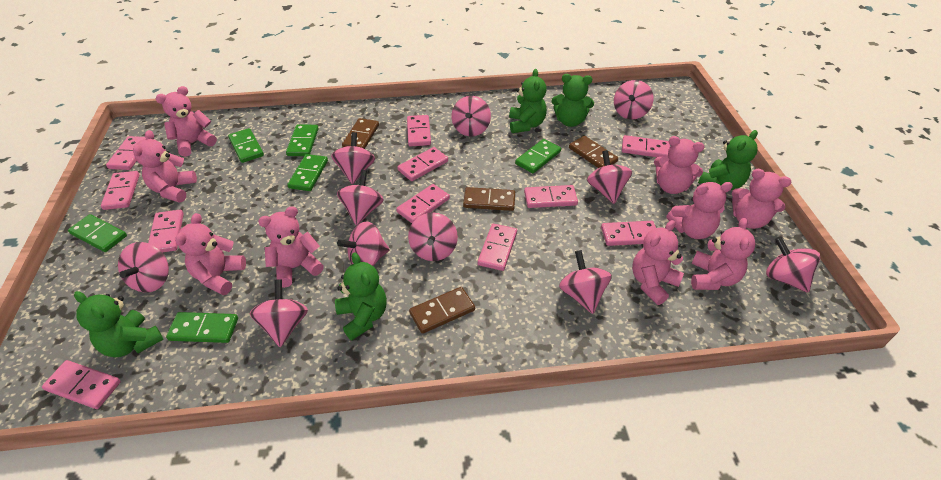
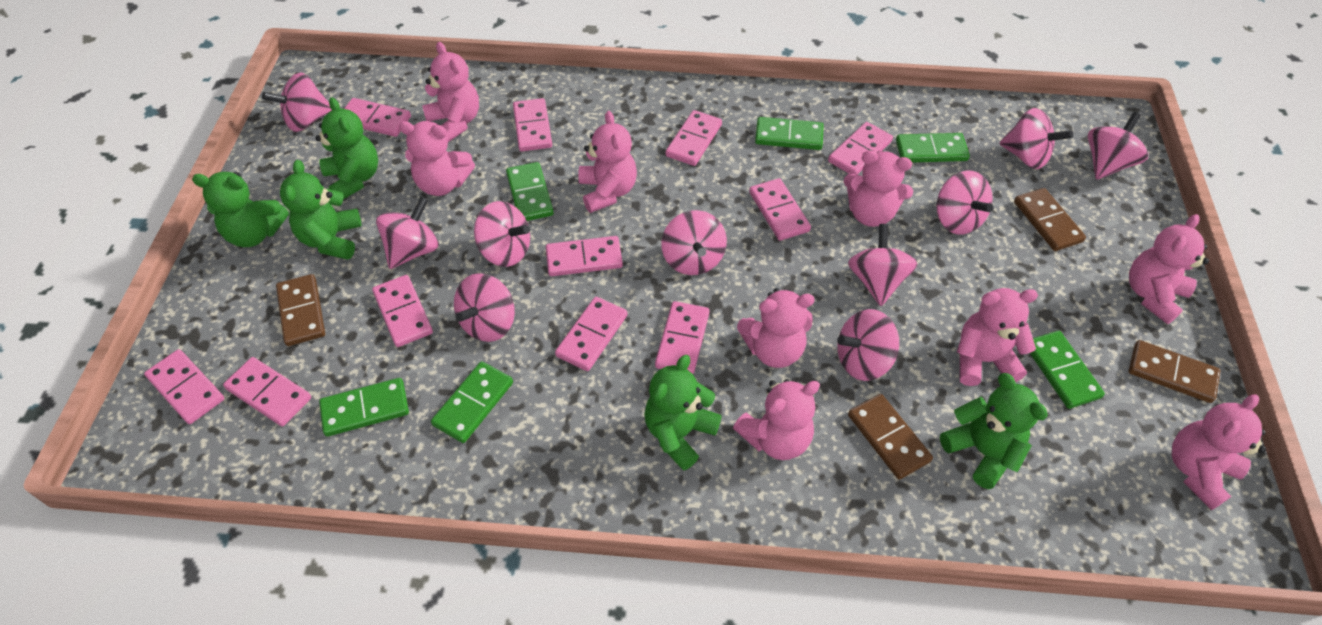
pink spinning top: 11 -> 10

